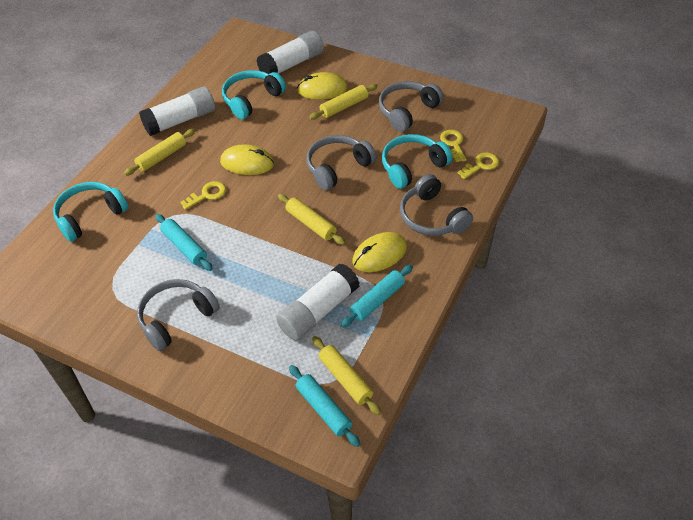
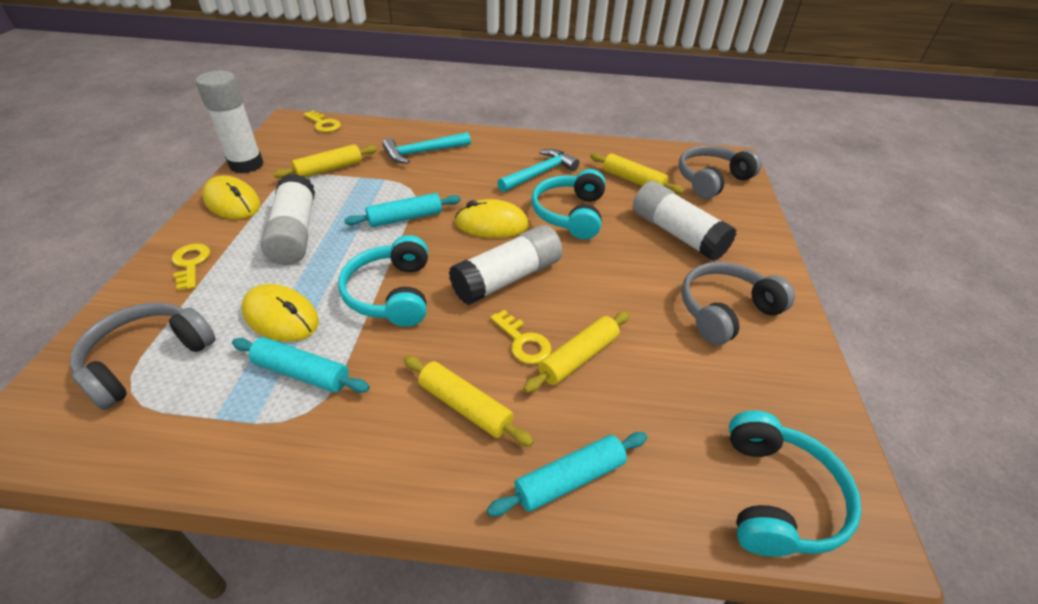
grey headphones: 4 -> 3
turquoise hammer: 0 -> 2
white glue stick: 3 -> 4

